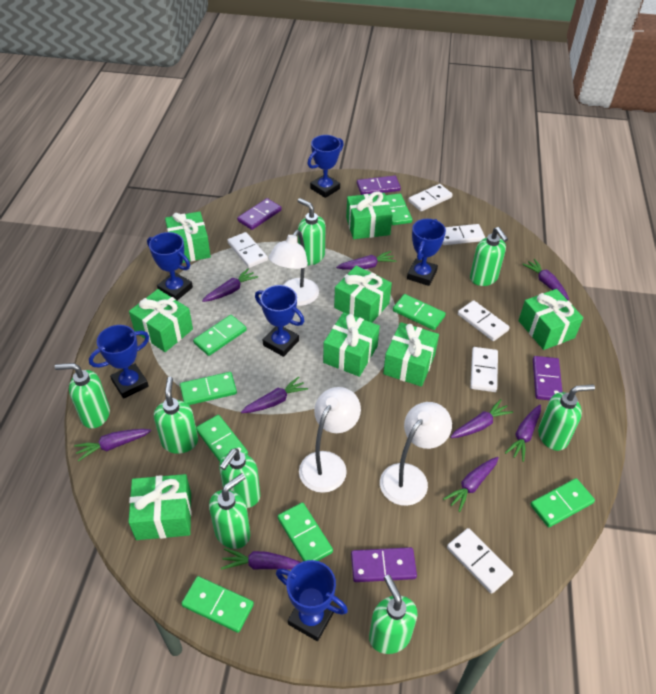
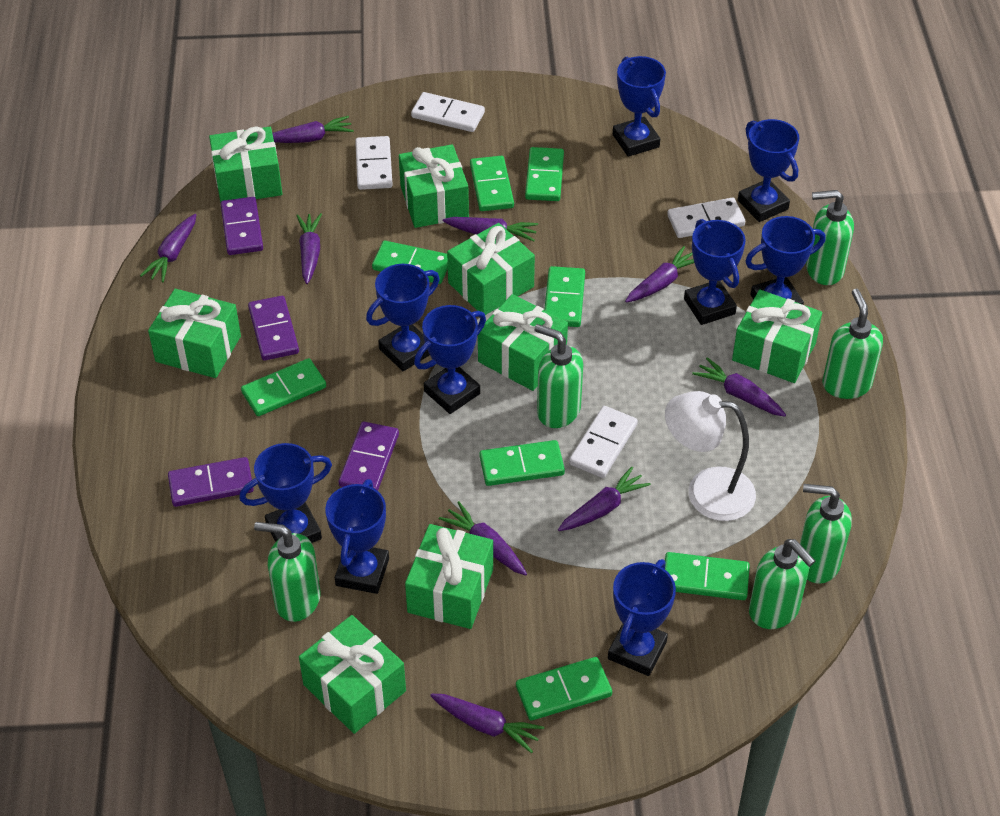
blue trophy: 6 -> 9
green soap dispenser: 8 -> 6
white domino: 6 -> 4
white lamp: 3 -> 1

